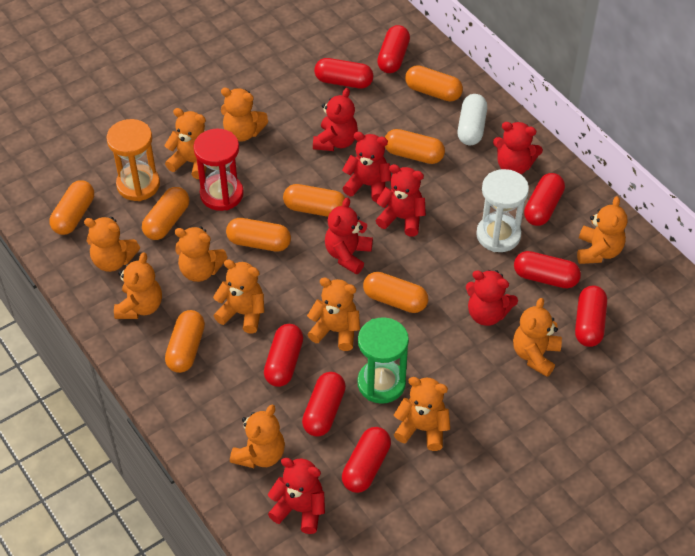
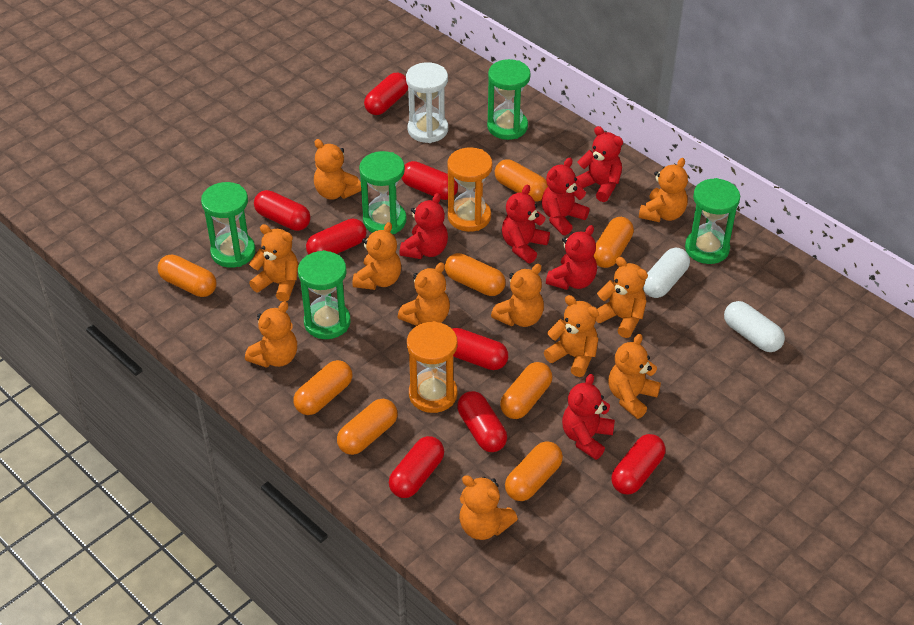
green hourglass: 1 -> 5
orange hourglass: 1 -> 2
red hourglass: 1 -> 0
red teddy bear: 7 -> 6
white capsule: 1 -> 2

